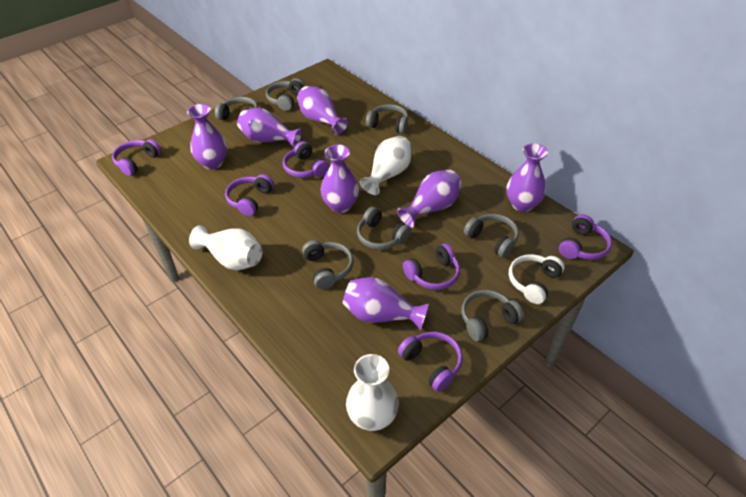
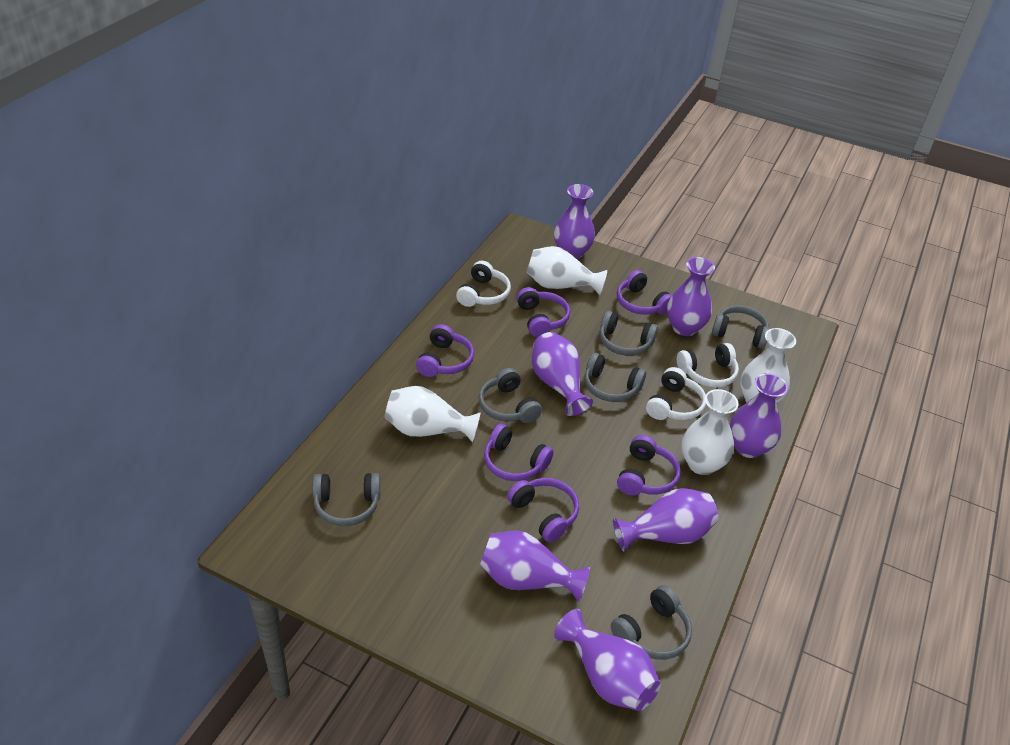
grey headphones: 7 -> 6
white headphones: 1 -> 3
white vase: 3 -> 4

